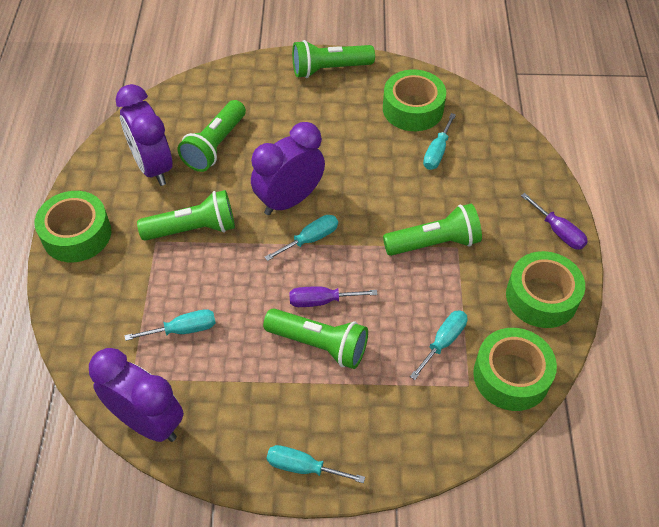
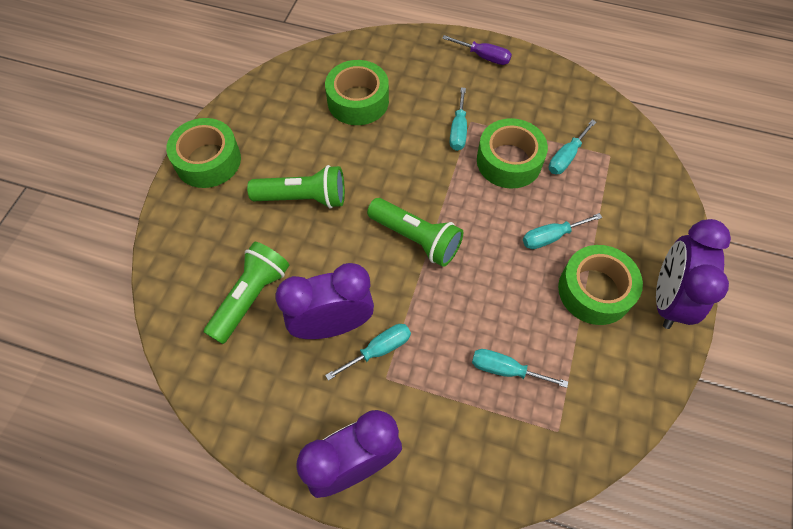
green flashlight: 5 -> 3
purple screwdriver: 2 -> 1

